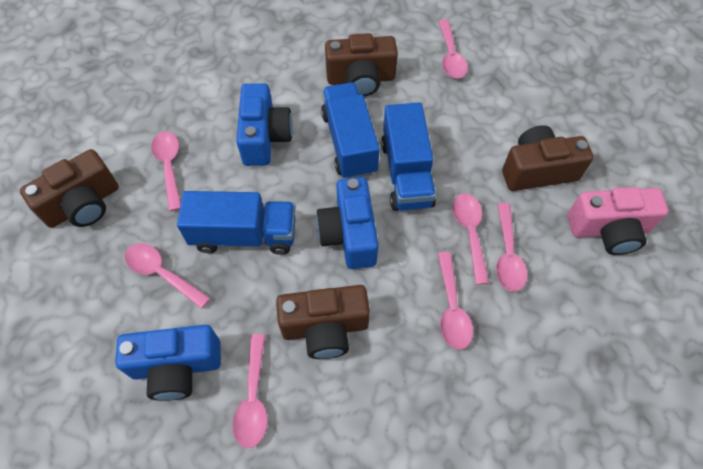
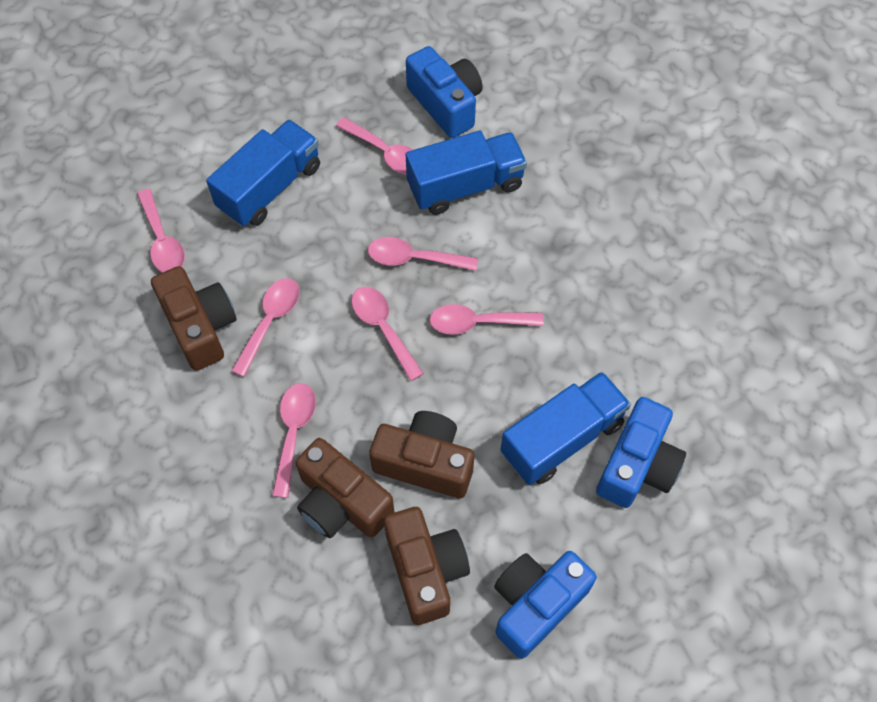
pink camera: 1 -> 0

